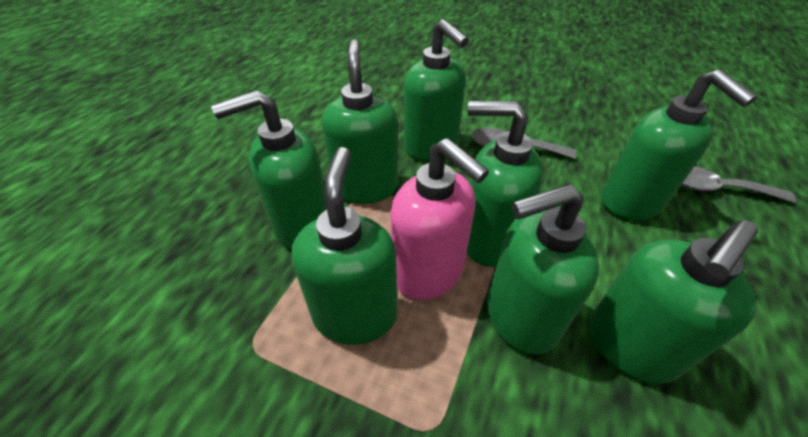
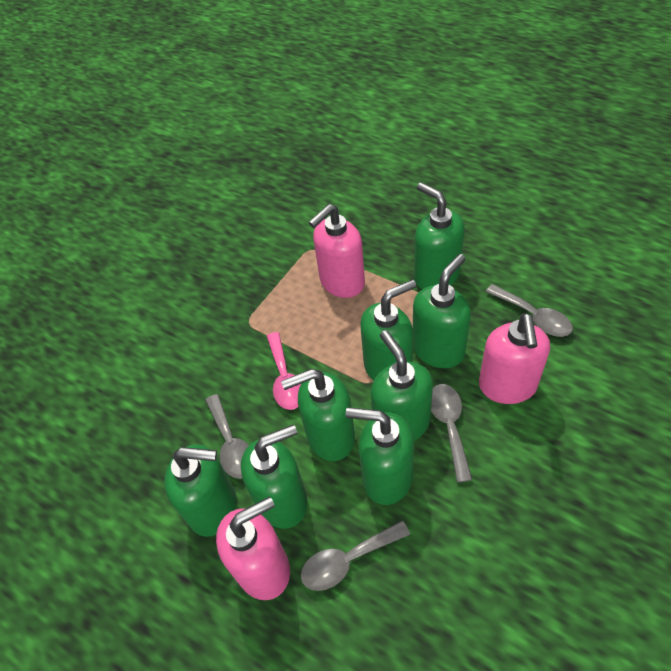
grey spoon: 2 -> 4
pink soap dispenser: 1 -> 3
pink spoon: 0 -> 1

